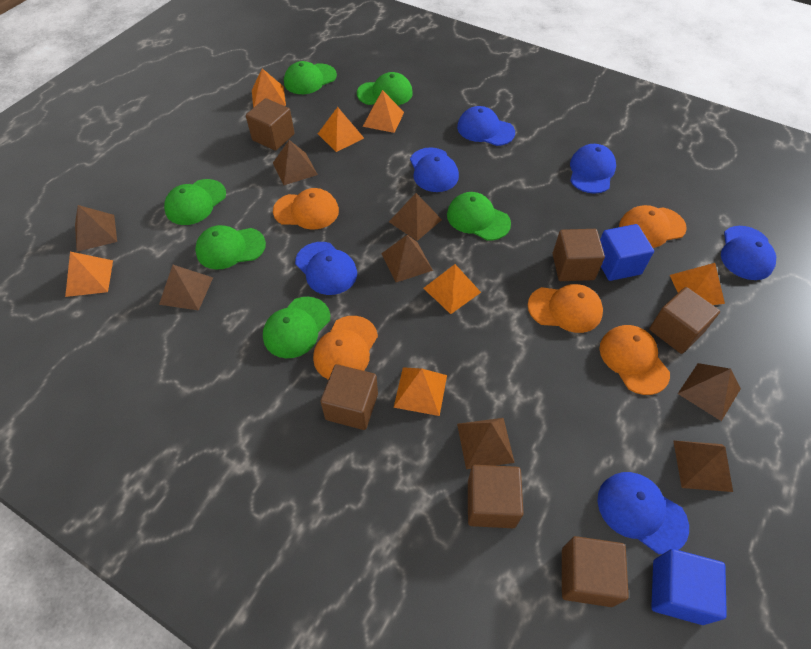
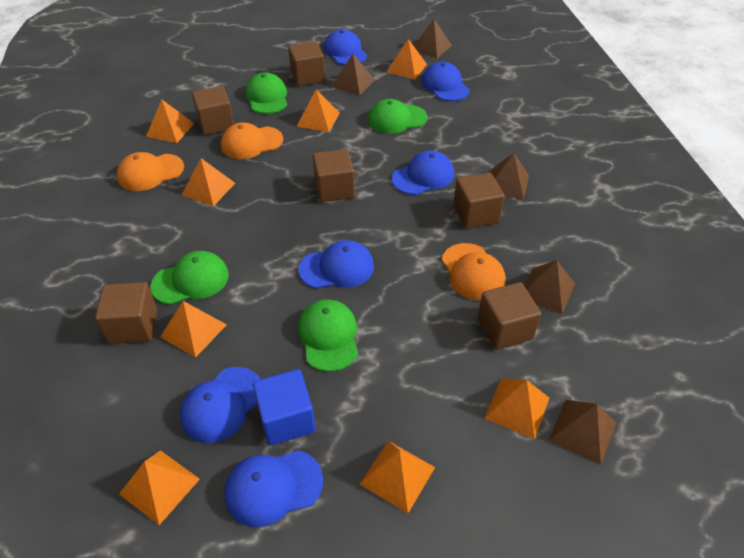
blue cube: 2 -> 1
brown pyramid: 8 -> 5
green cap: 6 -> 4
orange cap: 5 -> 3
orange pyramid: 7 -> 8

